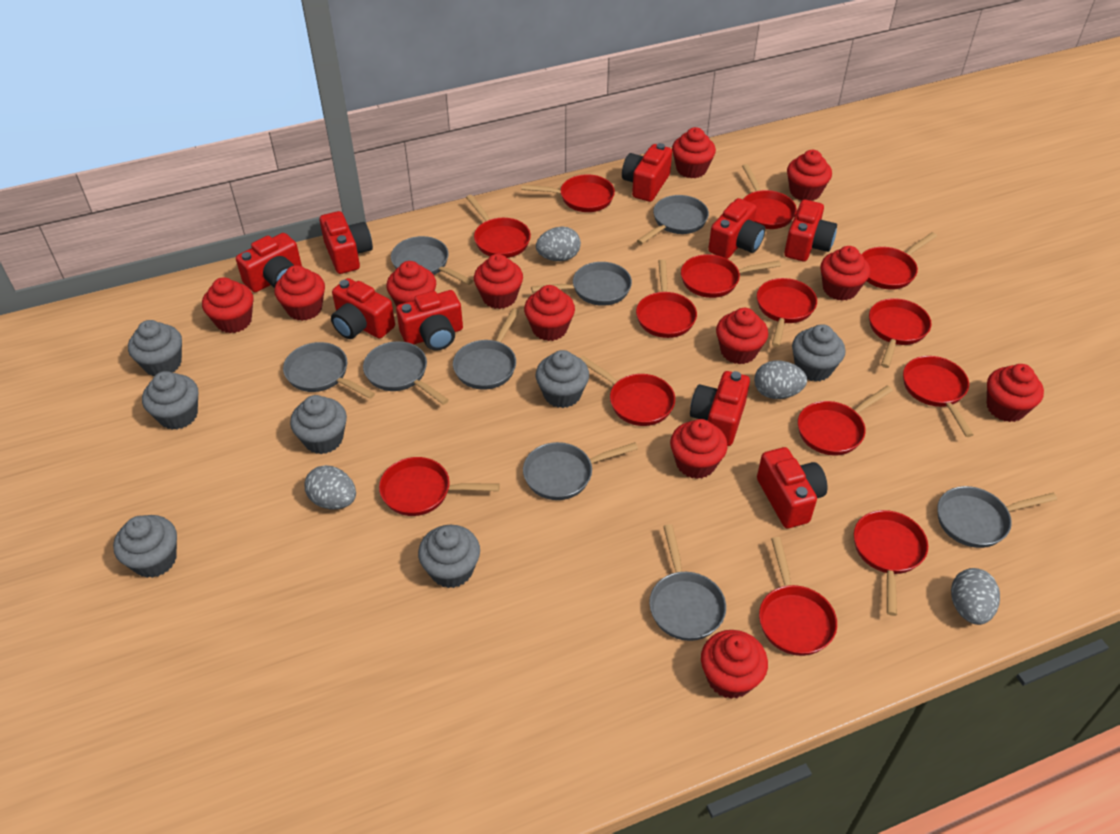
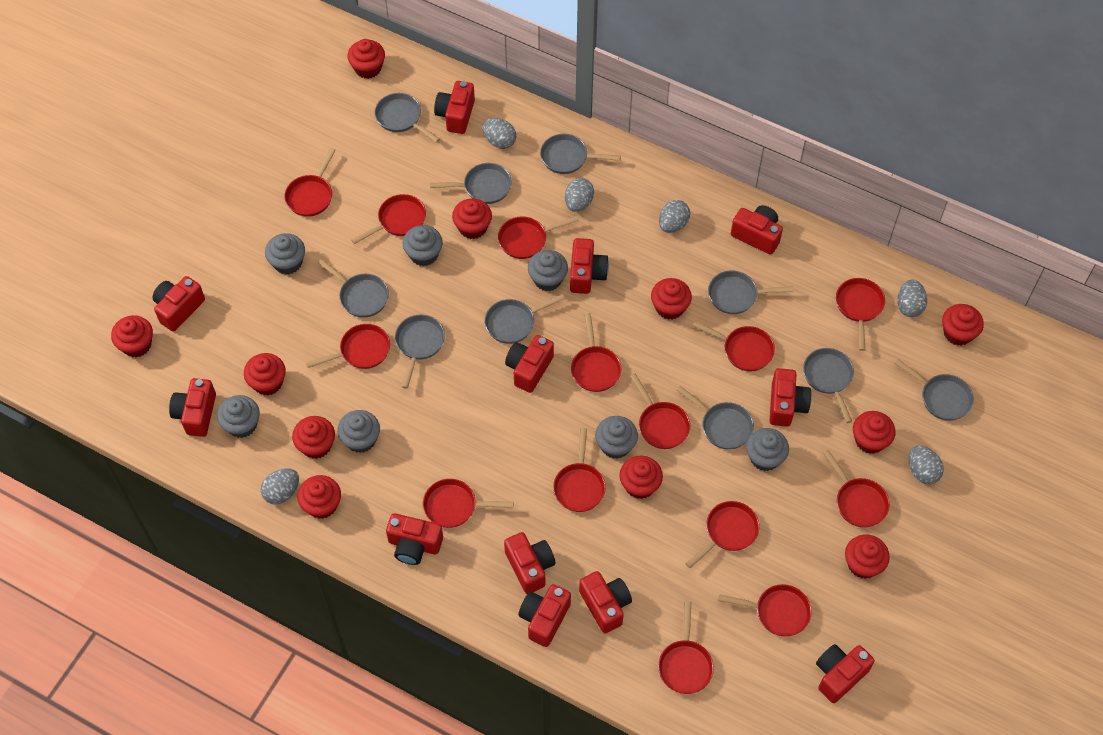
grey egg: 4 -> 6
grey pan: 9 -> 10
red camera: 9 -> 12
red cupcake: 12 -> 11

